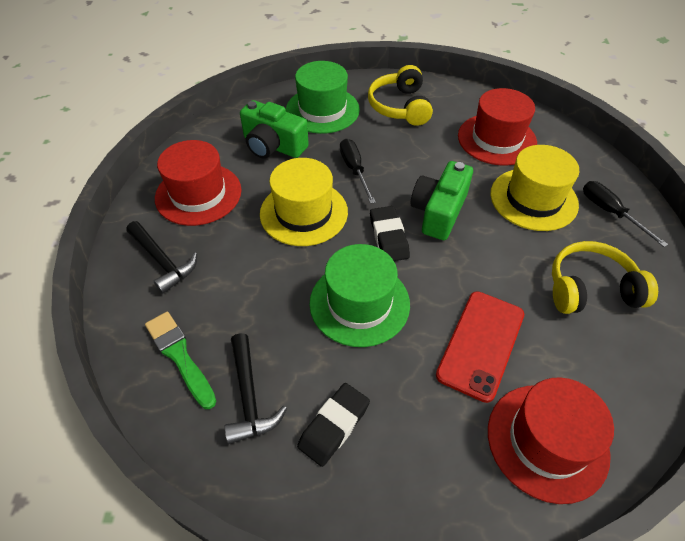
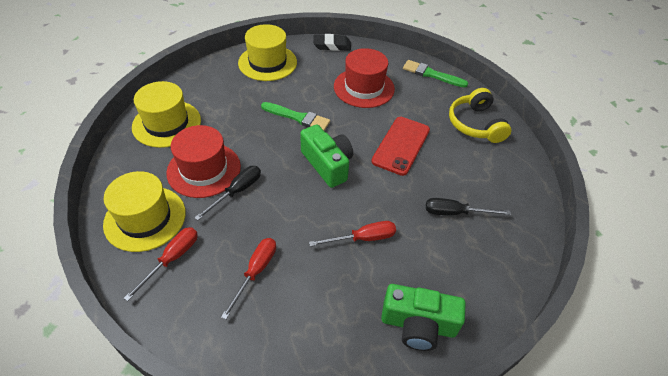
black eraser: 2 -> 1
black hammer: 2 -> 0
green brush: 1 -> 2
green hat: 2 -> 0
red hat: 3 -> 2
red screwdriver: 0 -> 3
yellow hat: 2 -> 3
yellow headphones: 2 -> 1

